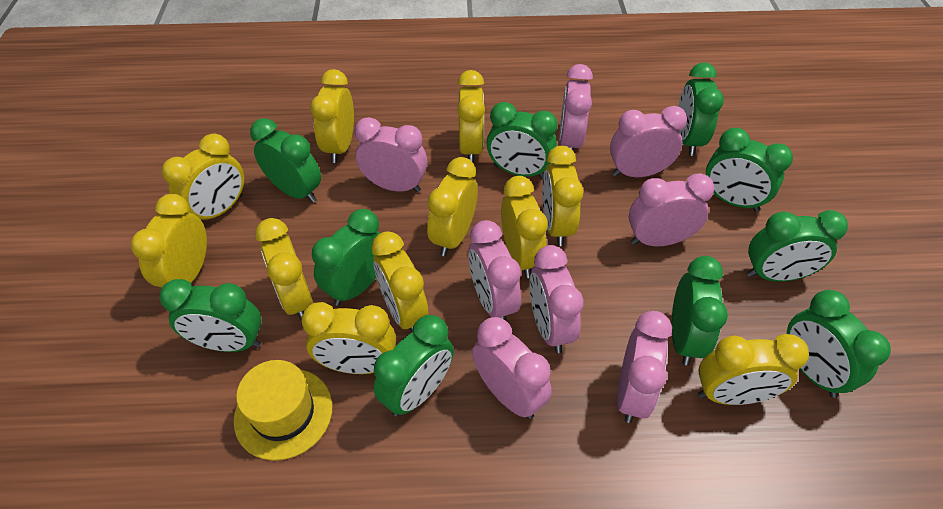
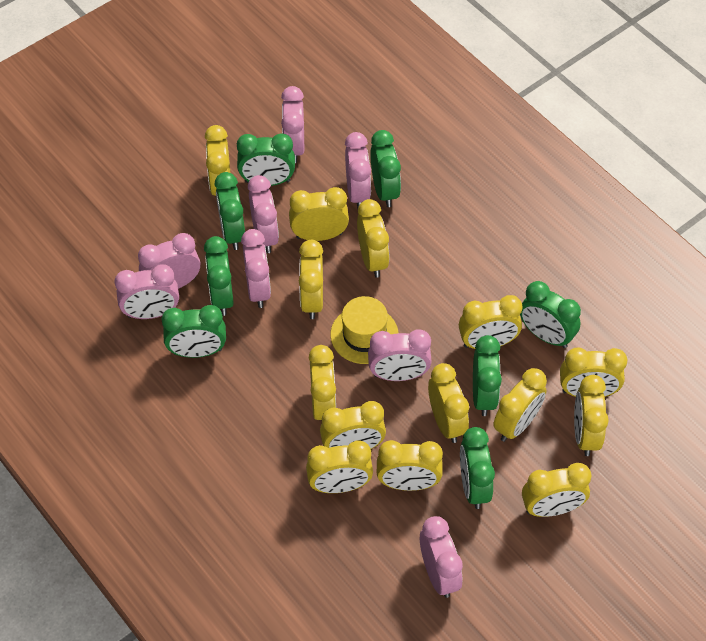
green clock: 10 -> 8
yellow clock: 11 -> 14

